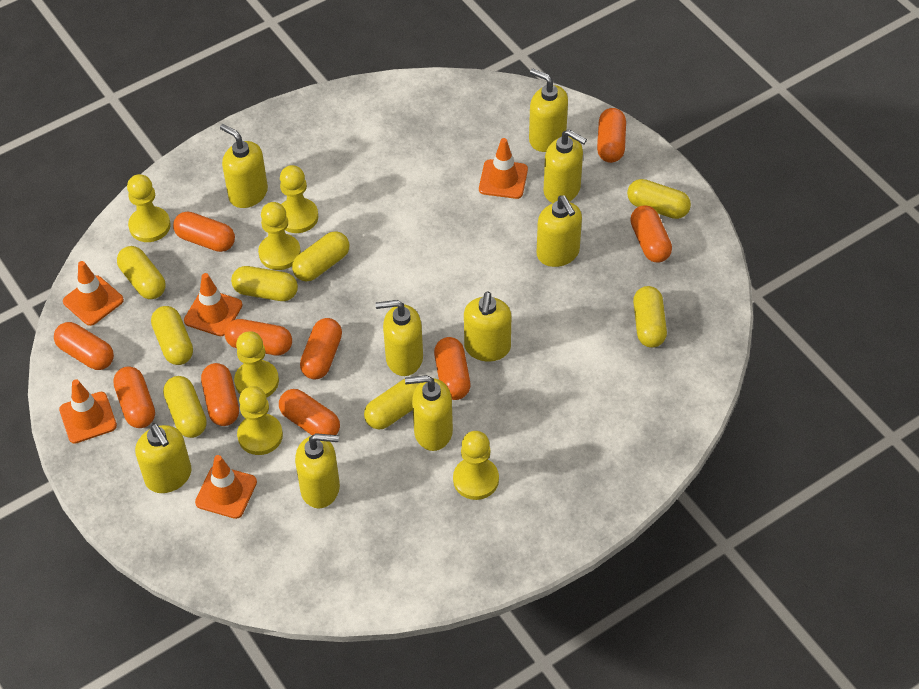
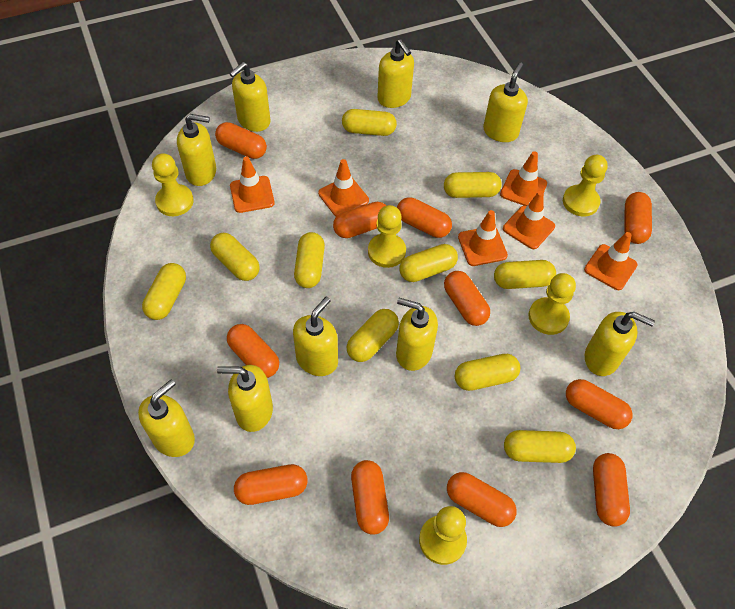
orange capsule: 10 -> 11
orange traffic cone: 5 -> 6
yellow capsule: 8 -> 10
yellow pawn: 6 -> 5

